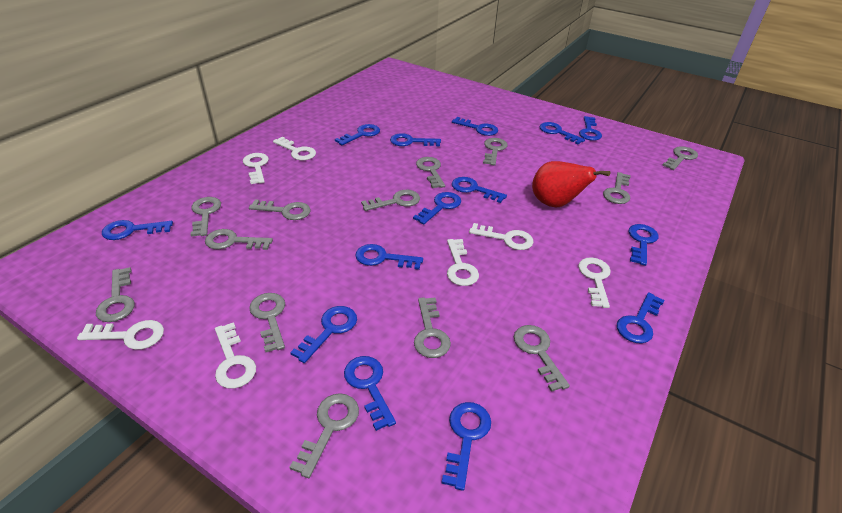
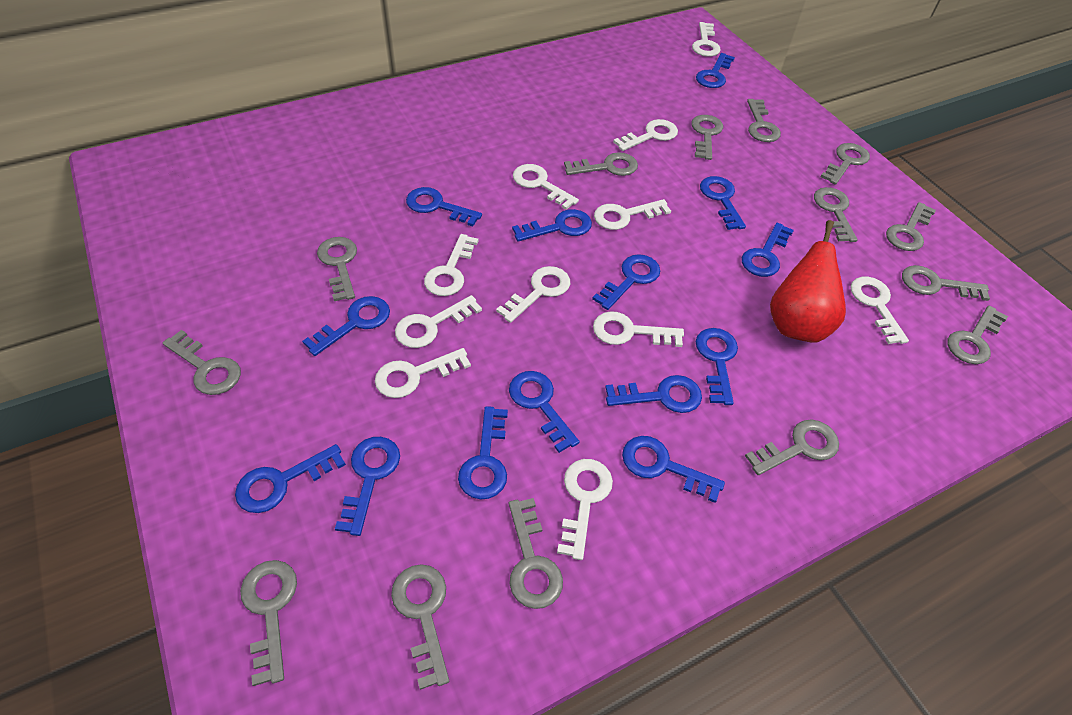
grey key: 13 -> 14
white key: 7 -> 11

